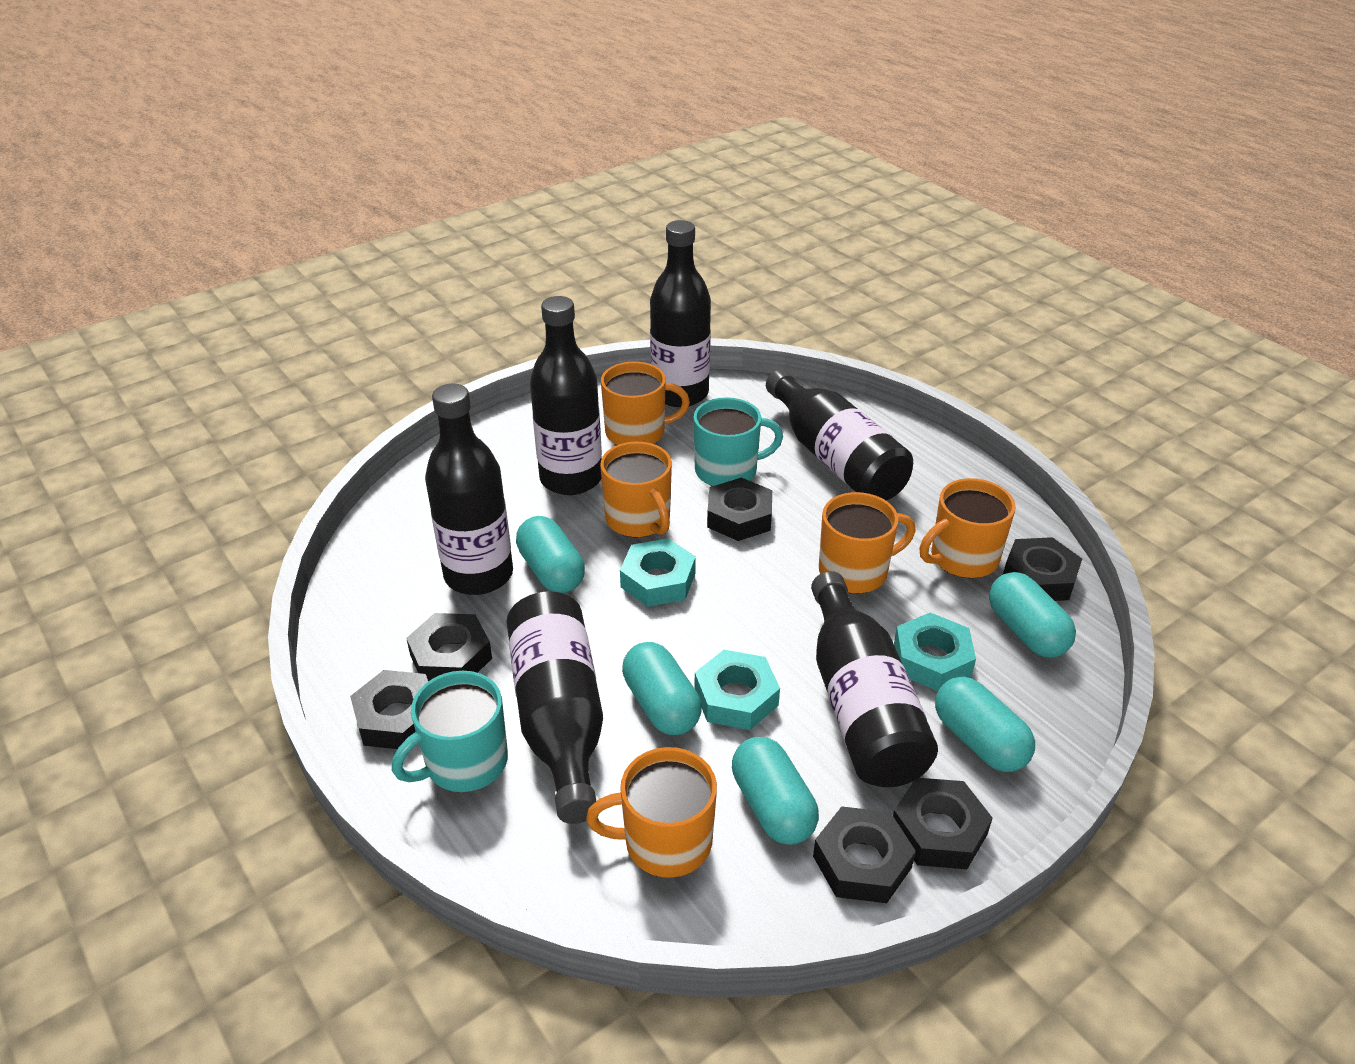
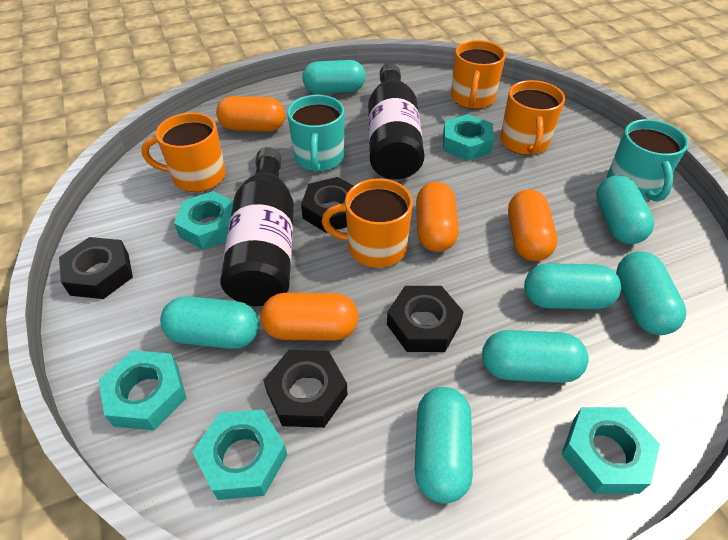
black bottle: 6 -> 2
black nut: 6 -> 4
orange capsule: 0 -> 4
orange mug: 5 -> 4
turquoise capsule: 5 -> 7
turquoise nut: 3 -> 5

